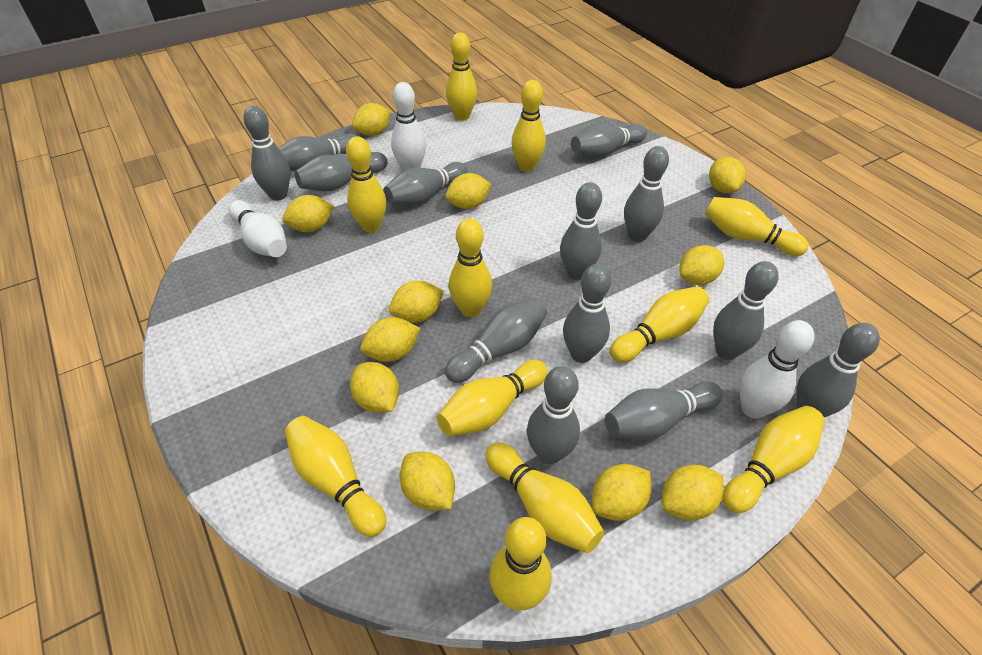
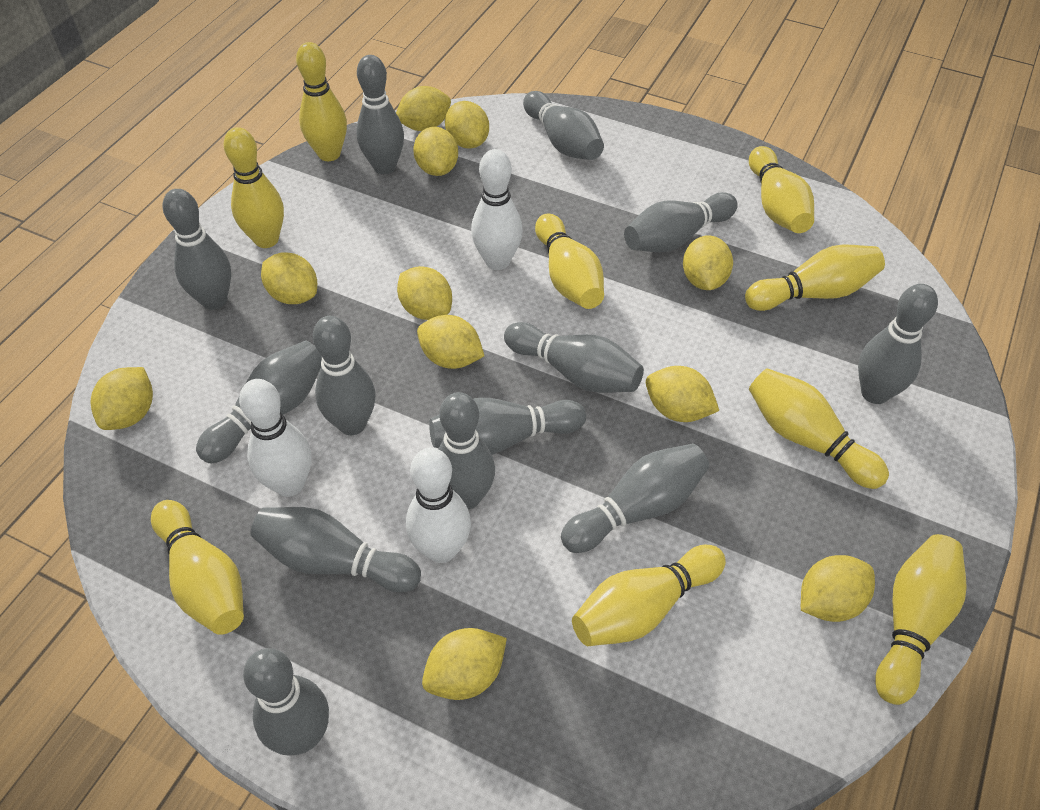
yellow bowling pin: 11 -> 9

